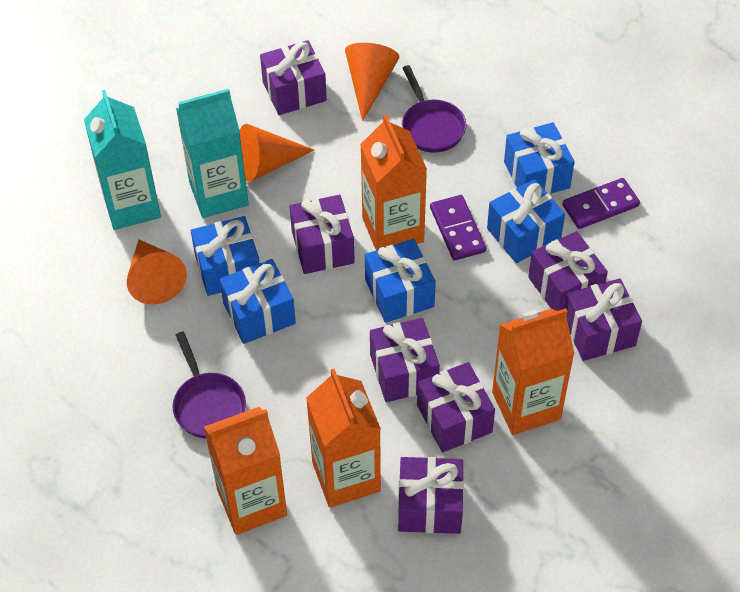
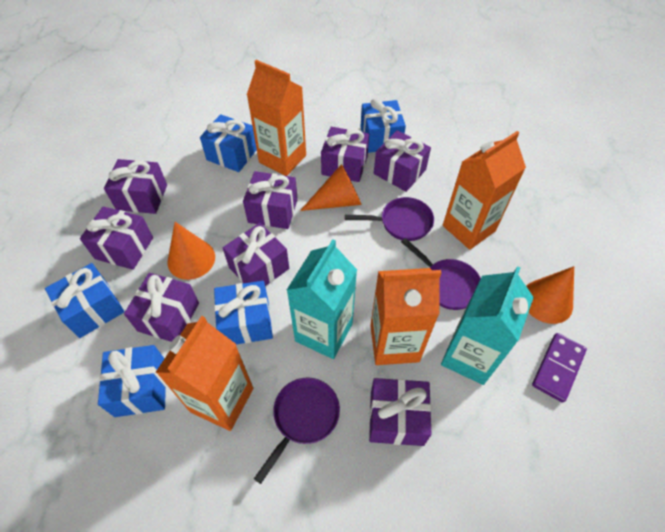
purple domino: 2 -> 1
purple gift: 7 -> 8
purple pan: 2 -> 3

